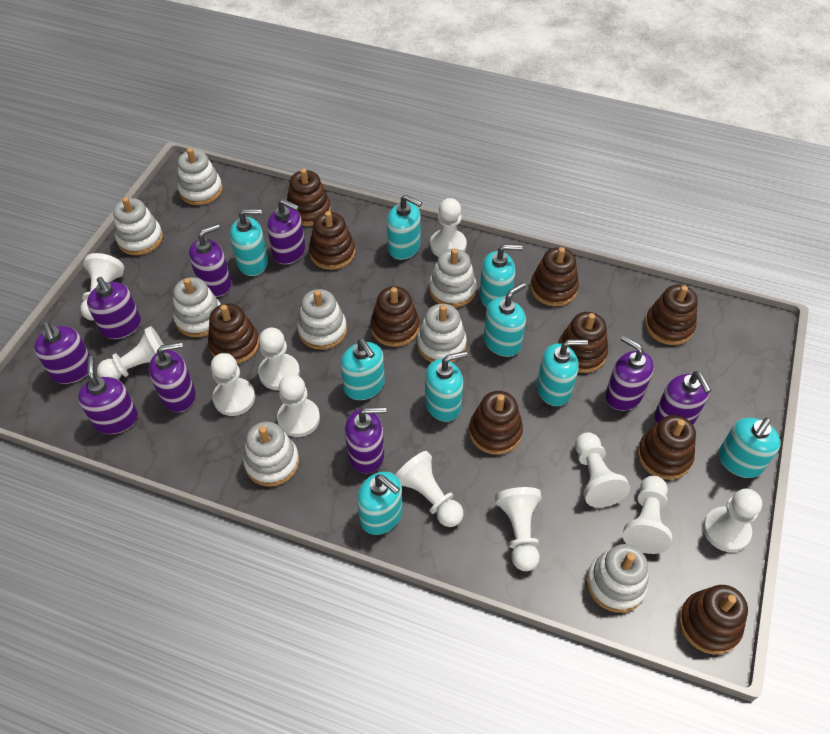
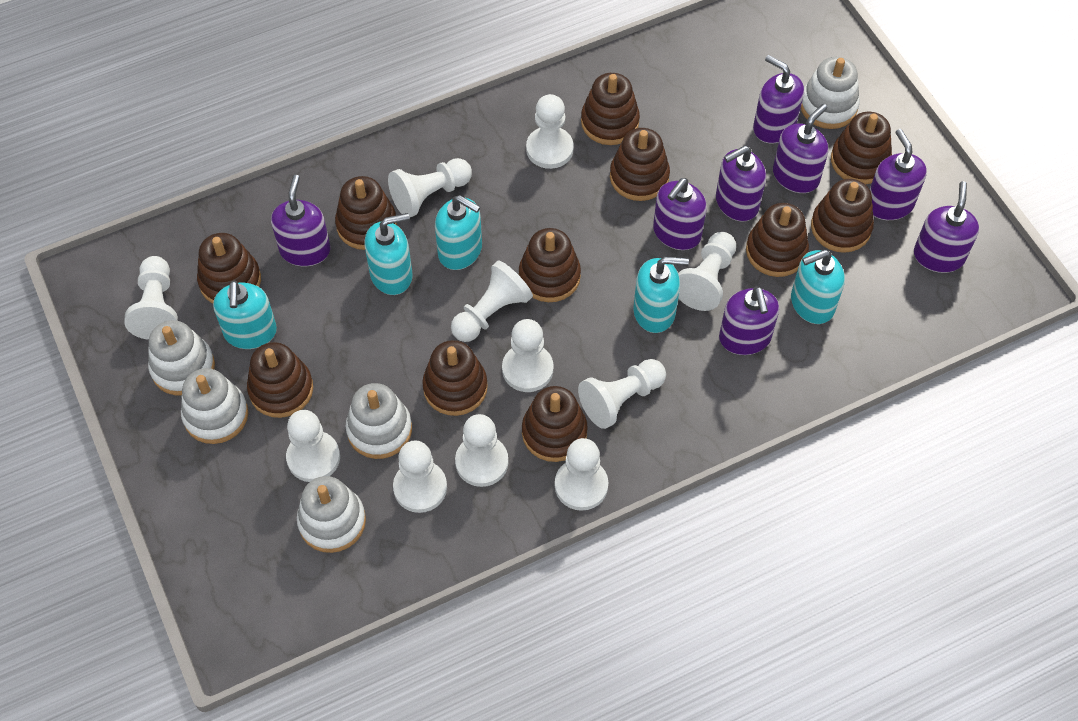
brown stacking toy: 10 -> 11
purple soap dispenser: 9 -> 8
turquoise soap dispenser: 9 -> 5
white stacking toy: 8 -> 5

